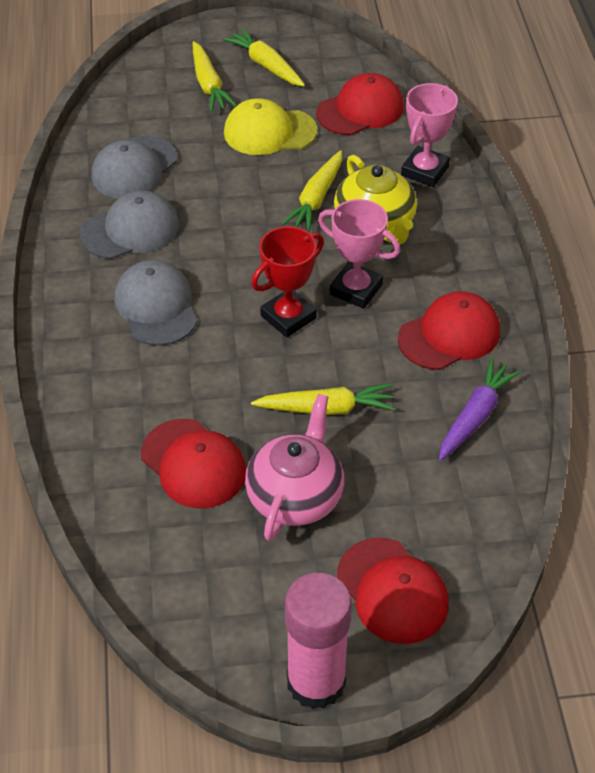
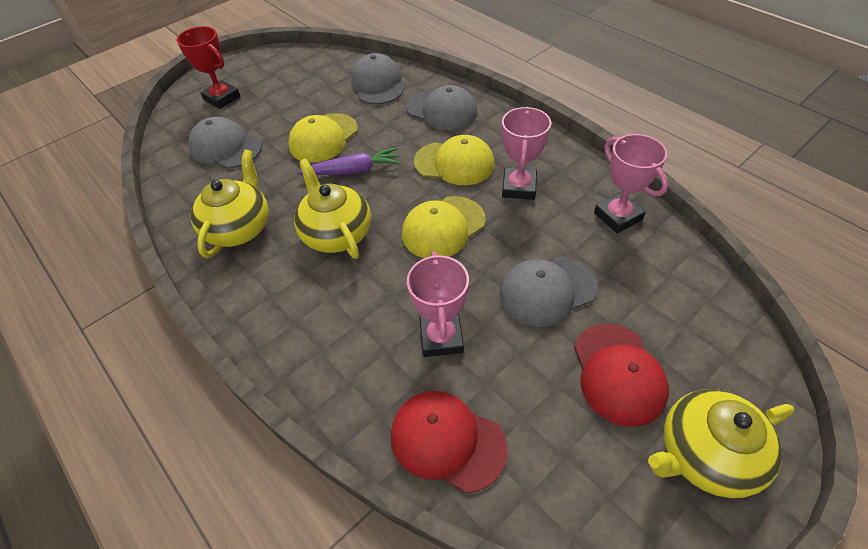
grey cap: 3 -> 4
pink glue stick: 1 -> 0
pink teapot: 1 -> 0
pink trophy: 2 -> 3
red cap: 4 -> 2
yellow cap: 1 -> 3
yellow carrot: 4 -> 0
yellow teapot: 1 -> 3

